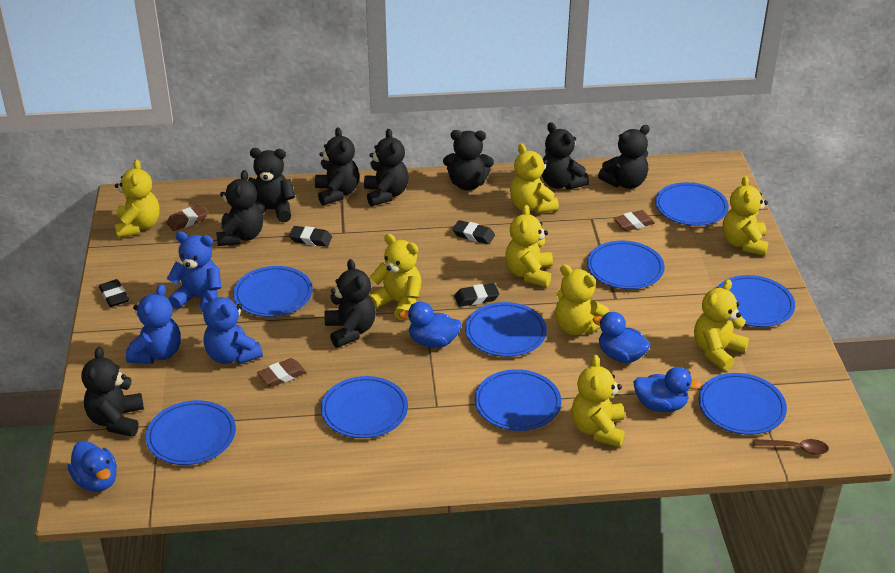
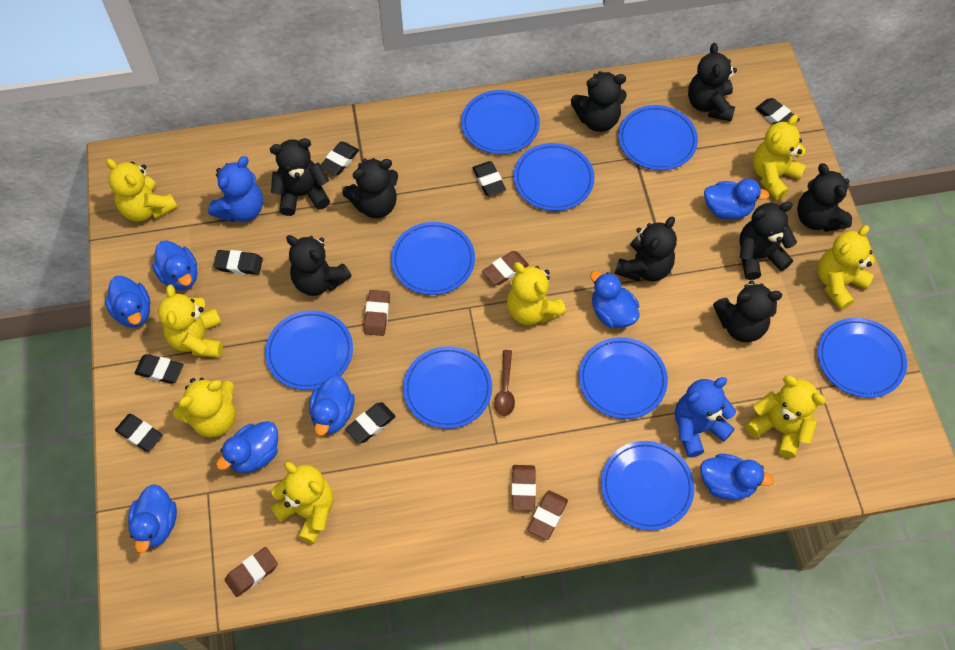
black eraser: 4 -> 7
blue duck: 4 -> 8
blue teddy bear: 3 -> 2
brown eraser: 3 -> 5

